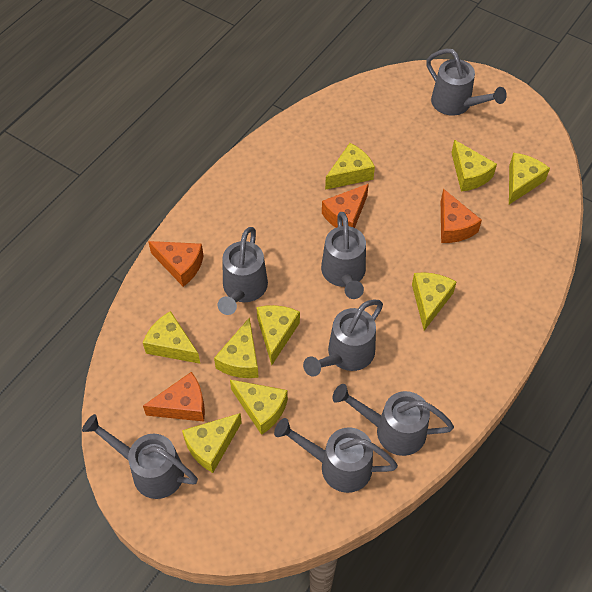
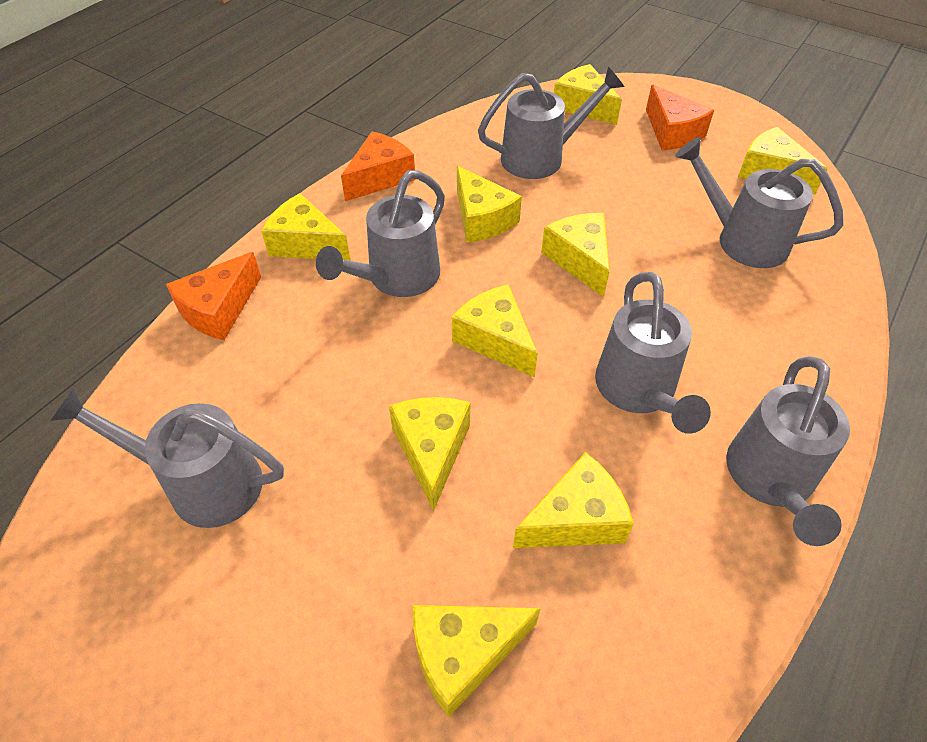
grey watering can: 7 -> 6
orange cheese: 4 -> 3

